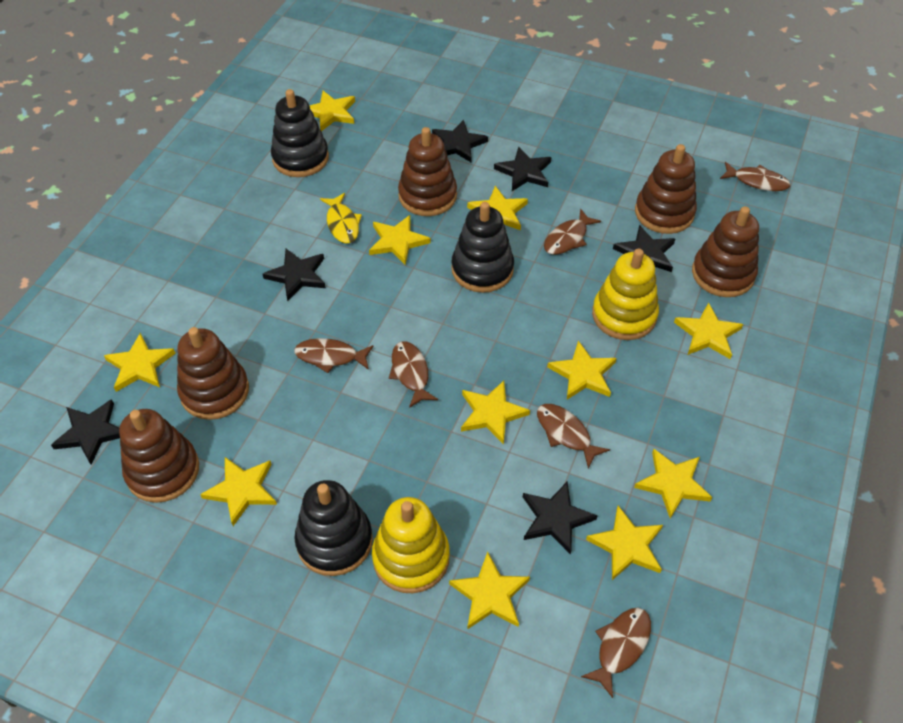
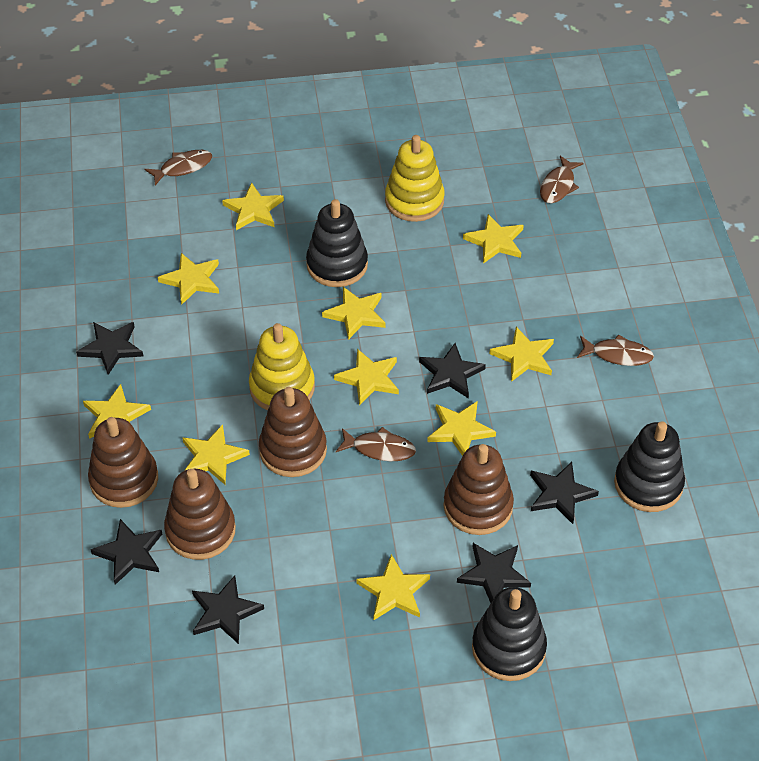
brown fish: 6 -> 4
brown stacking toy: 5 -> 4
yellow fish: 1 -> 0
yellow star: 11 -> 10

